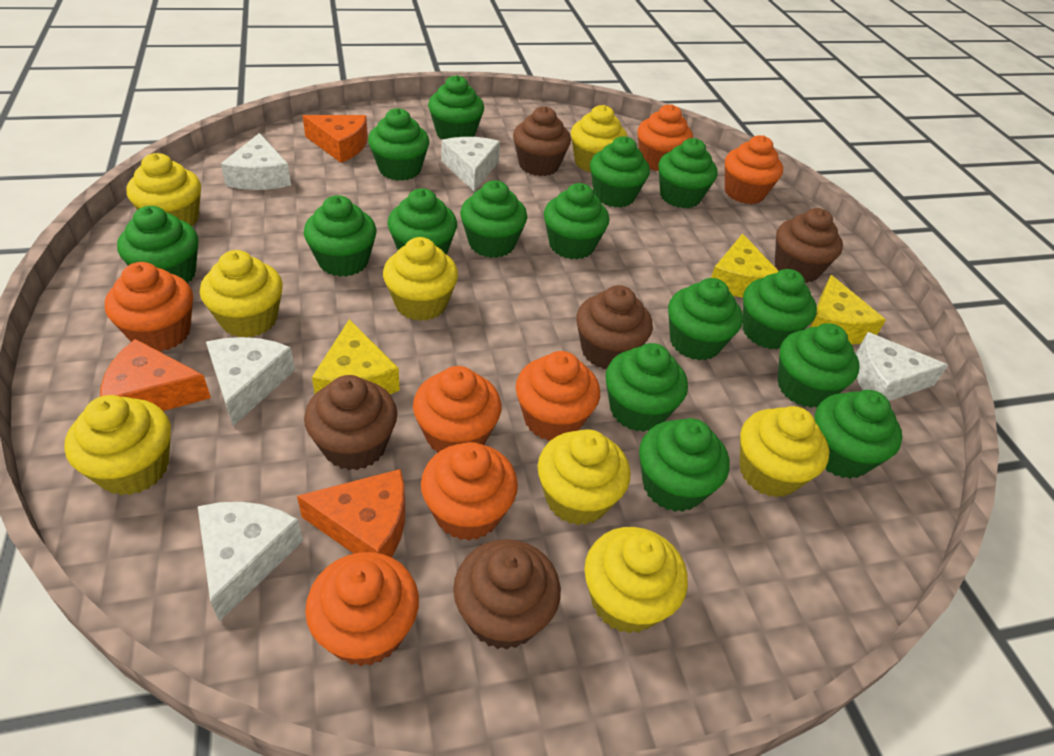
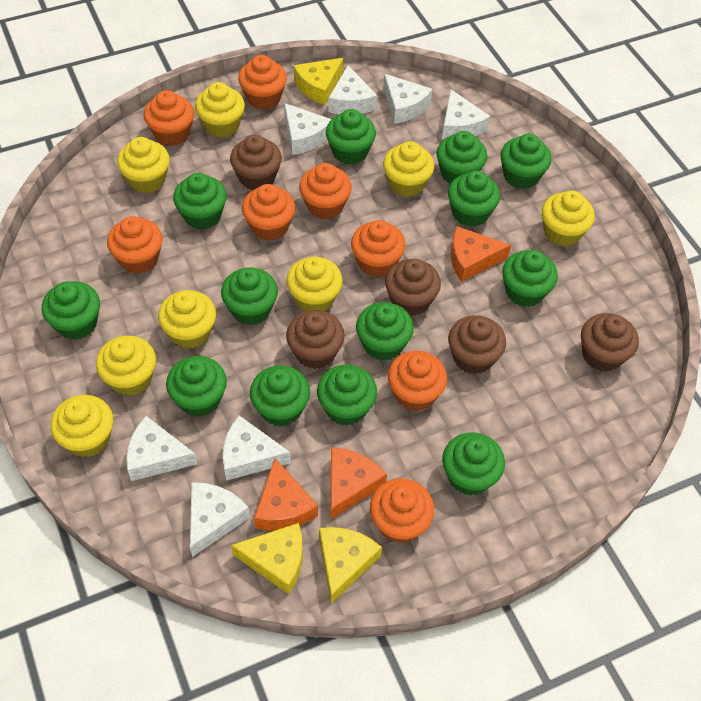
green cupcake: 15 -> 13
orange cupcake: 7 -> 8
white cheese: 5 -> 7

